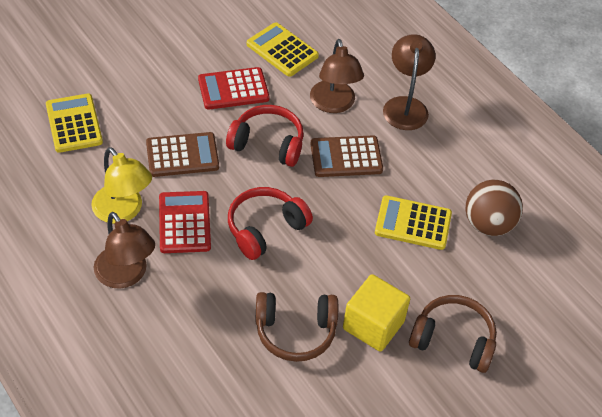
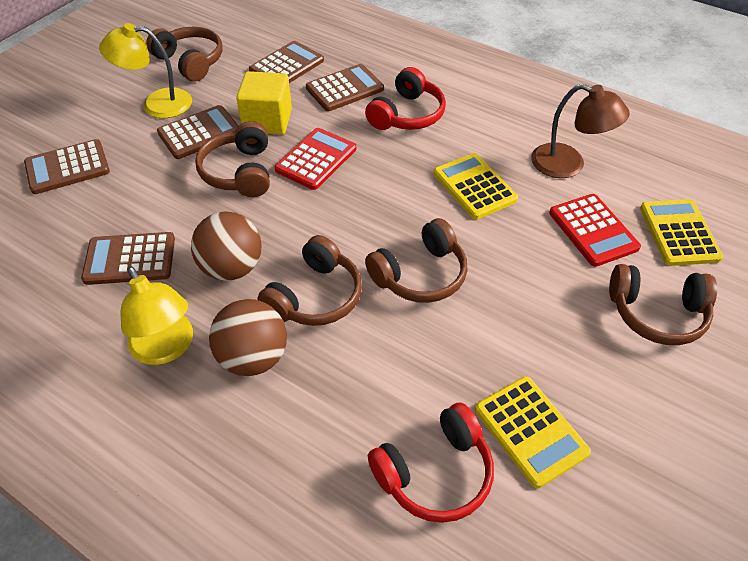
brown ball: 1 -> 2
brown calculator: 2 -> 5
brown headphones: 2 -> 5
brown lamp: 3 -> 1
yellow lamp: 1 -> 2

